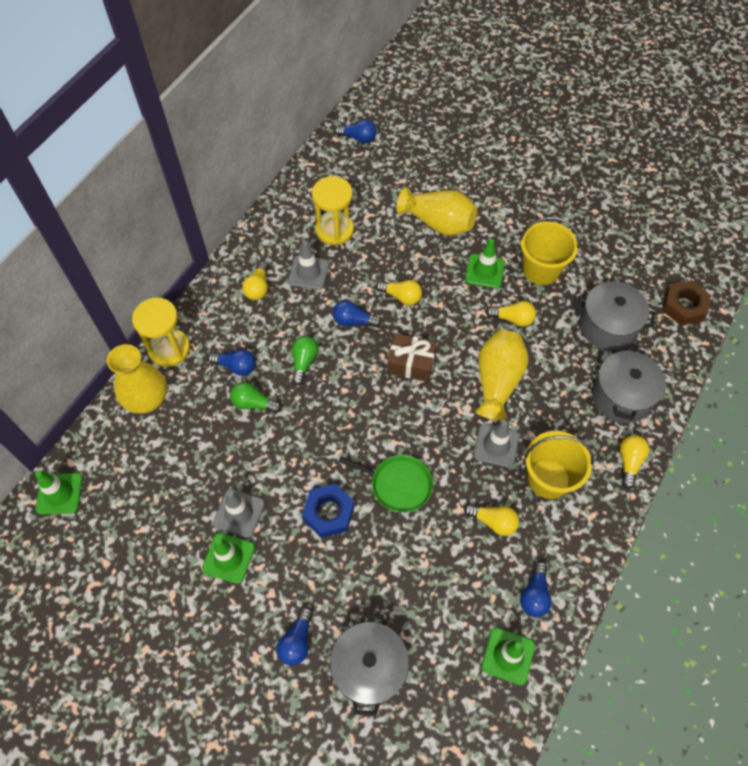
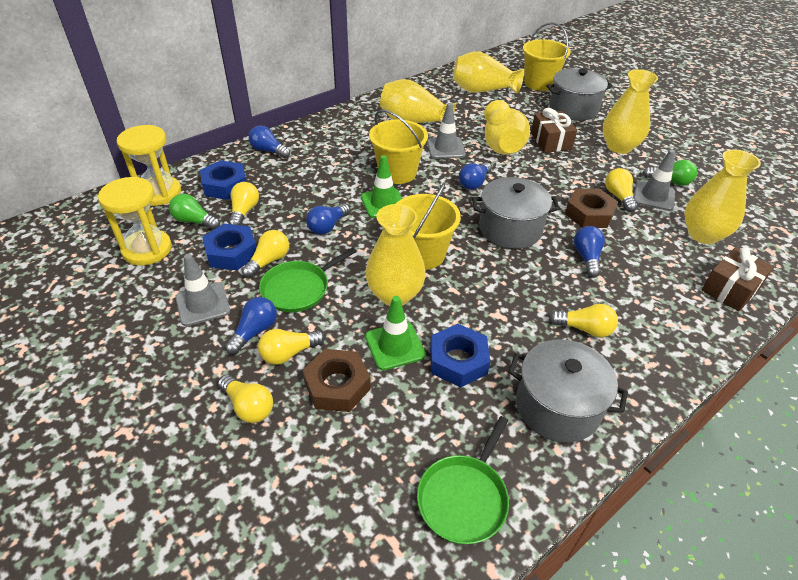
blue nut: 1 -> 3
brown gift: 1 -> 2
brown nut: 1 -> 2
green pan: 1 -> 2
green traffic cone: 4 -> 2
yellow bucket: 2 -> 3
yellow light bulb: 5 -> 6
yellow vase: 3 -> 6

